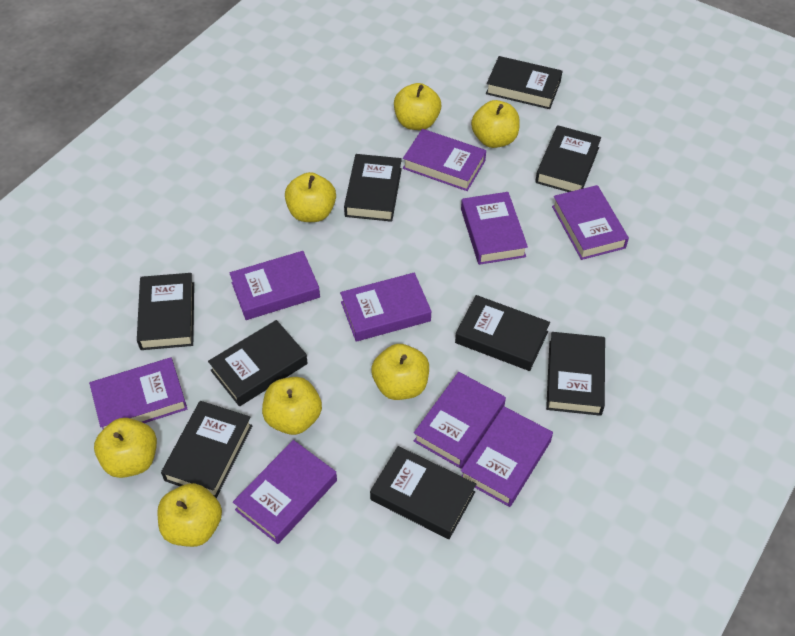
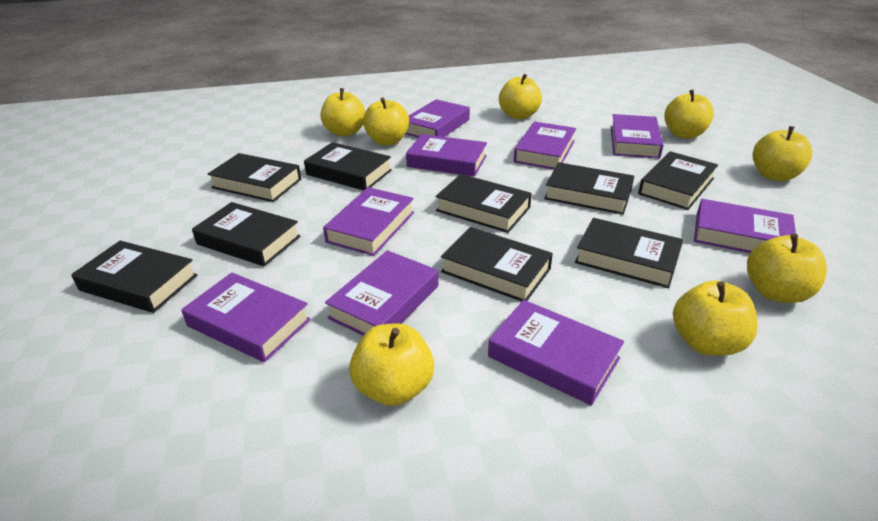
yellow apple: 7 -> 8

